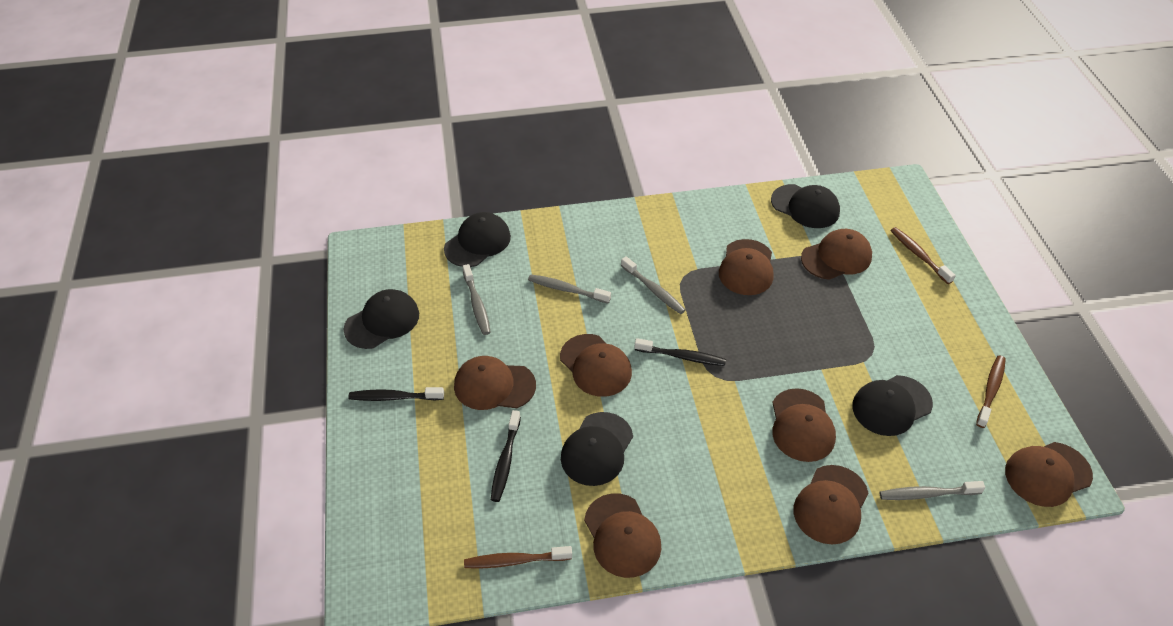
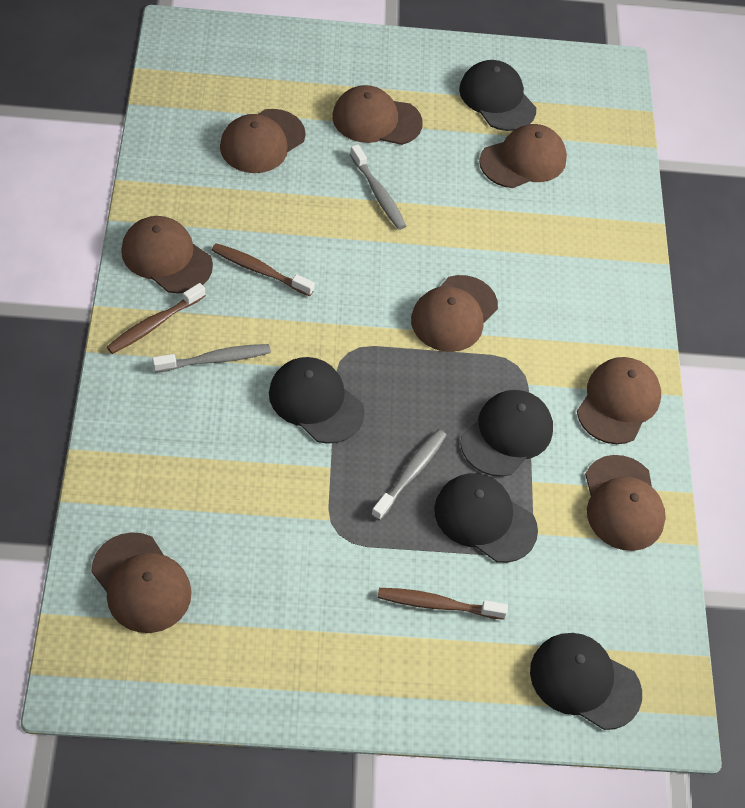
black toothbrush: 3 -> 0
grey toothbrush: 4 -> 3

